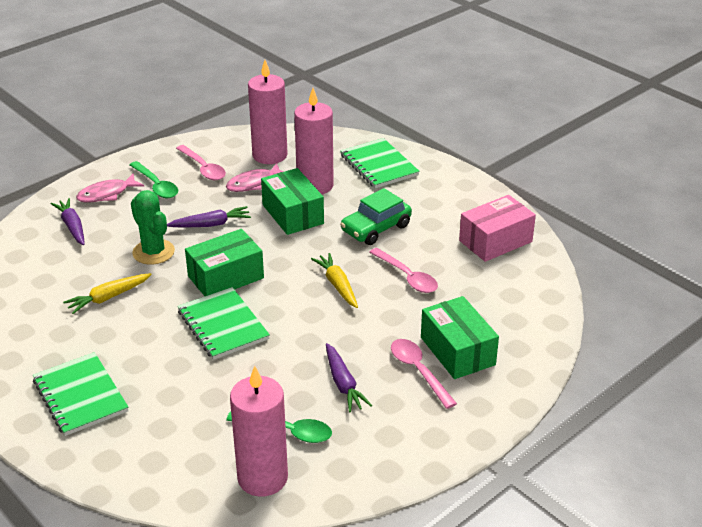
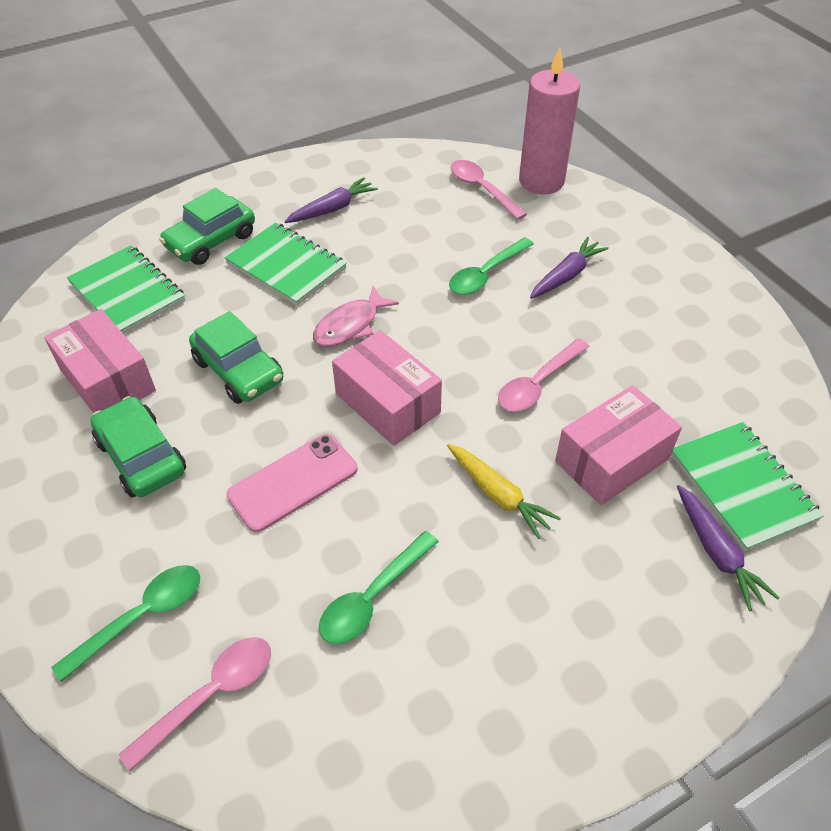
green box: 3 -> 0
green cactus: 1 -> 0
green car: 1 -> 3
green spoon: 2 -> 3
pink box: 1 -> 3
pink candle: 3 -> 1
pink fish: 2 -> 1
pink phone: 0 -> 1
yellow carrot: 2 -> 1

